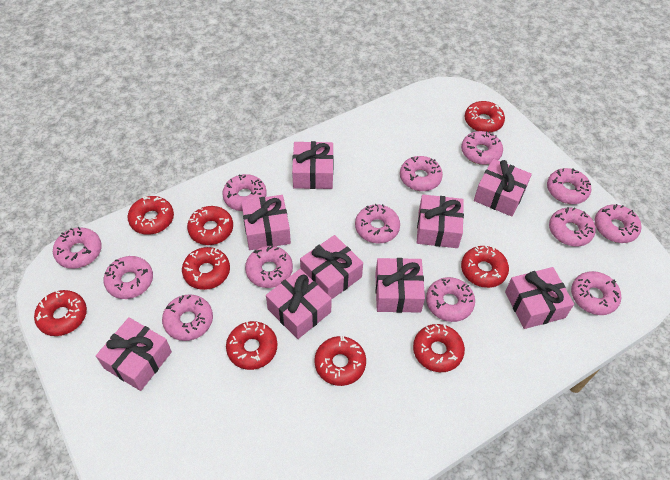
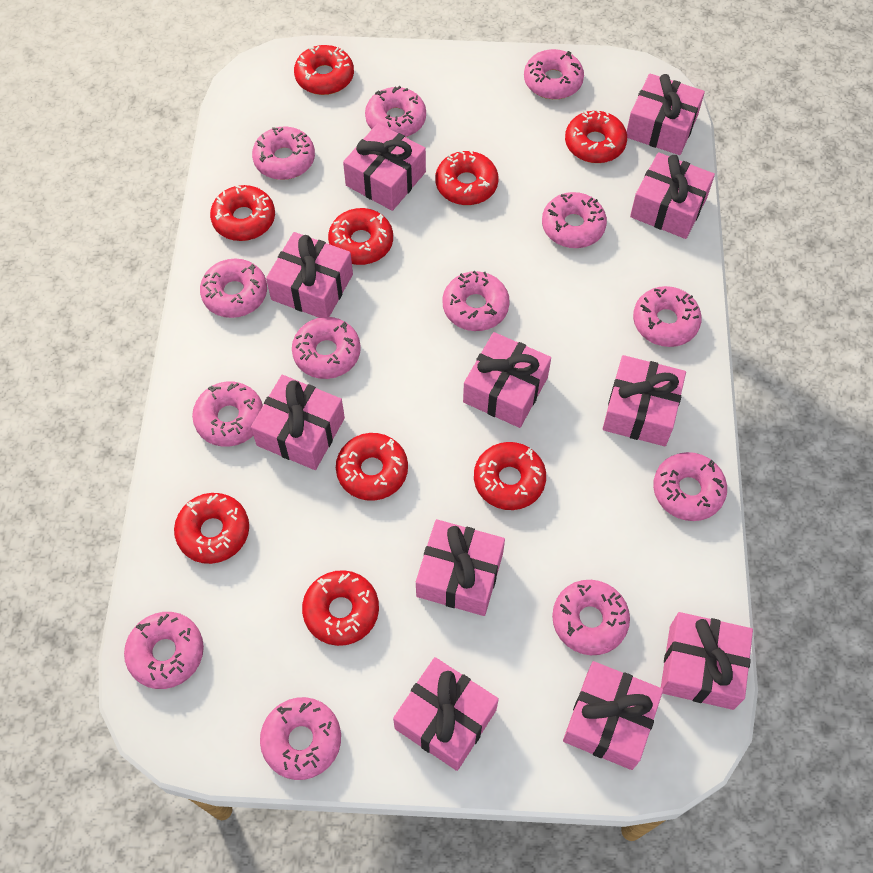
pink gift: 9 -> 11

